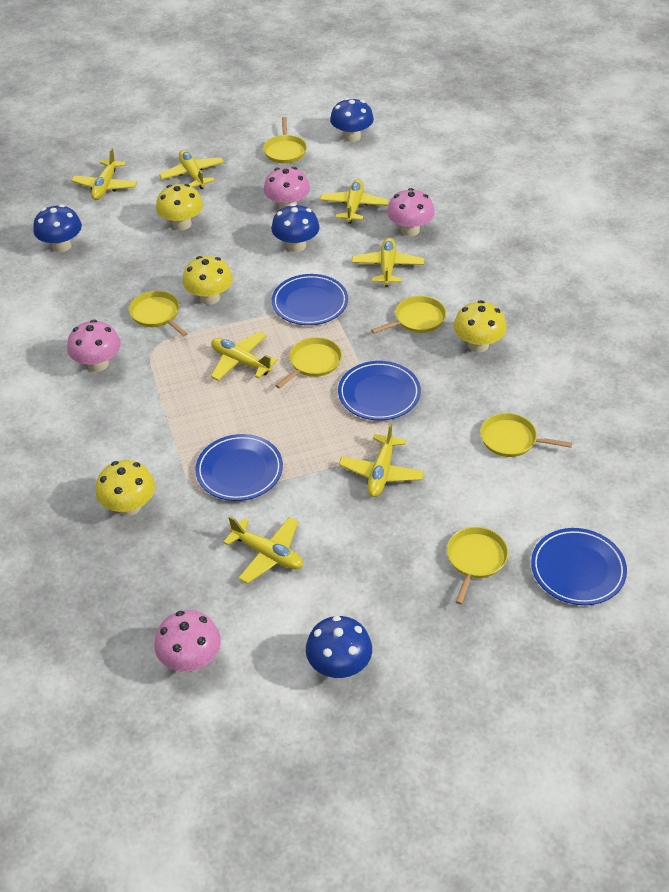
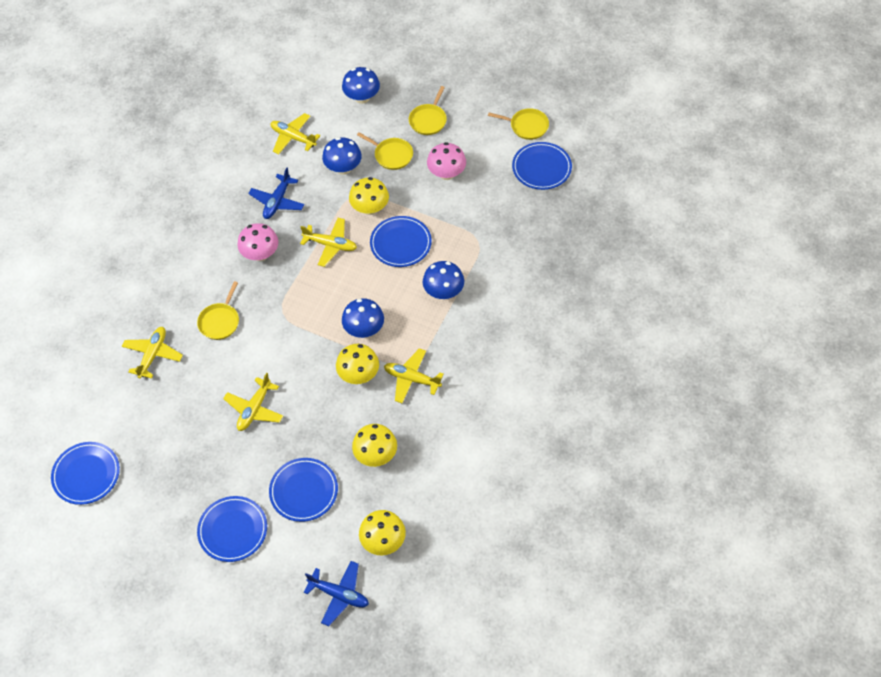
blue plane: 0 -> 2
blue plate: 4 -> 5
pink mushroom: 4 -> 2
yellow pan: 6 -> 4
yellow plane: 7 -> 5

